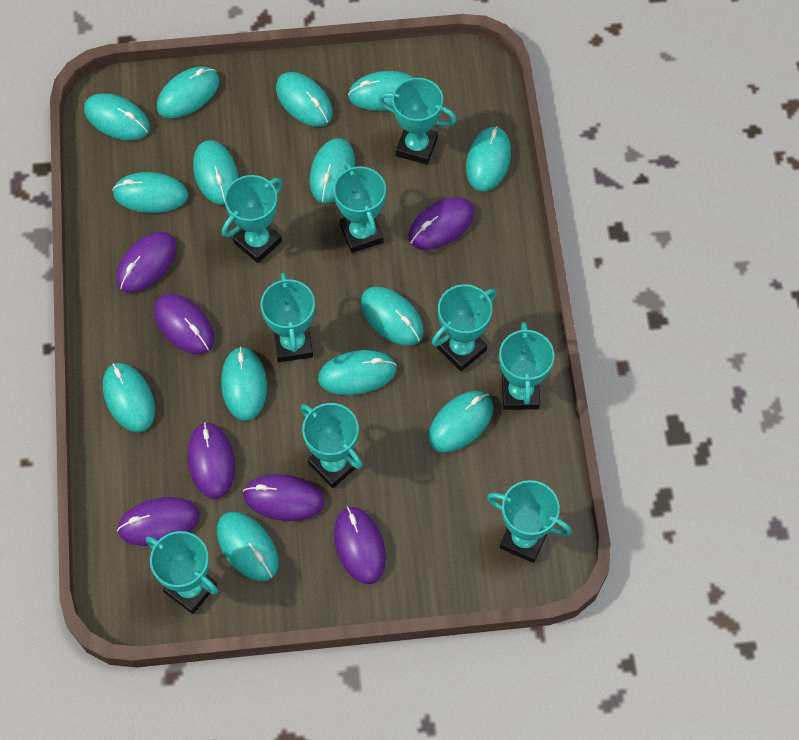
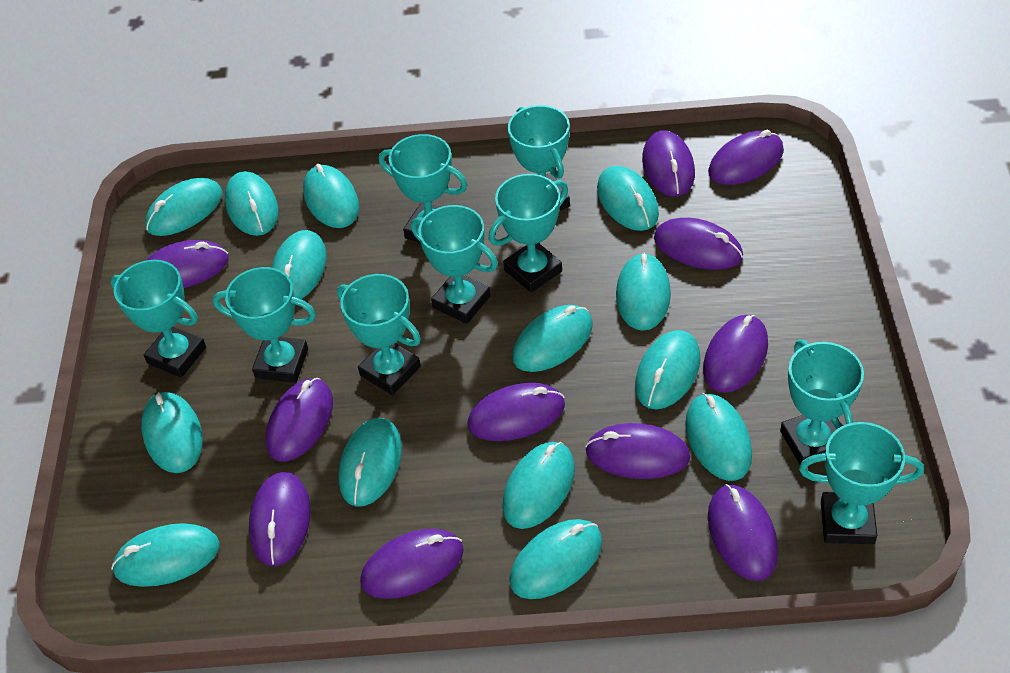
purple mouse: 7 -> 11

